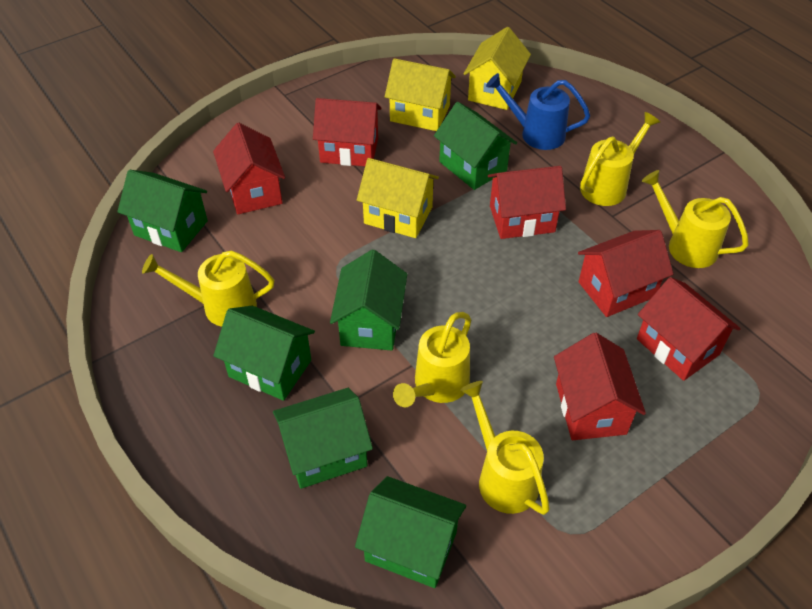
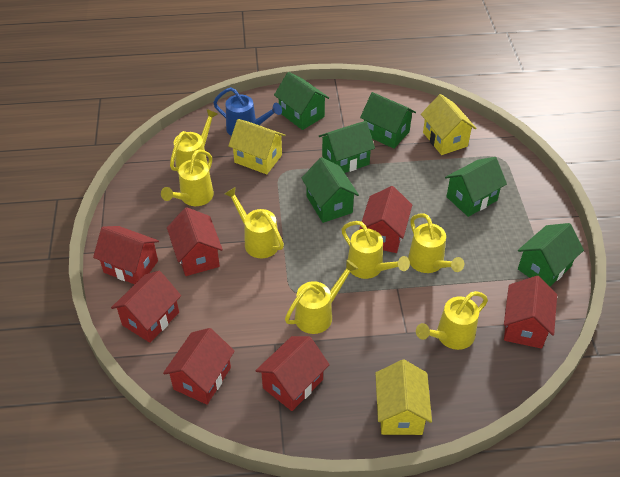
red house: 6 -> 7
yellow watering can: 5 -> 7

